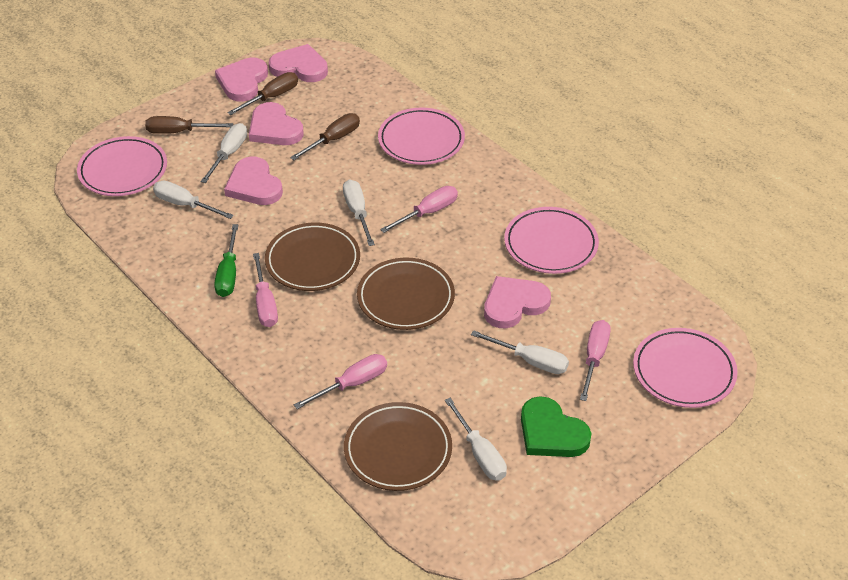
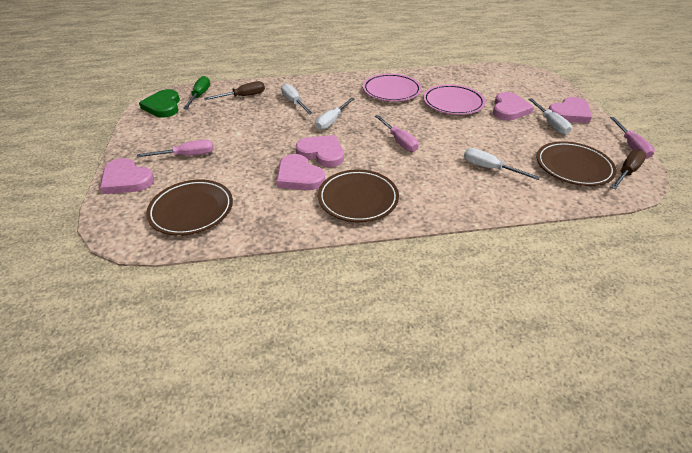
brown screwdriver: 3 -> 2
pink plate: 4 -> 2
pink screwdriver: 4 -> 3
white screwdriver: 5 -> 4

